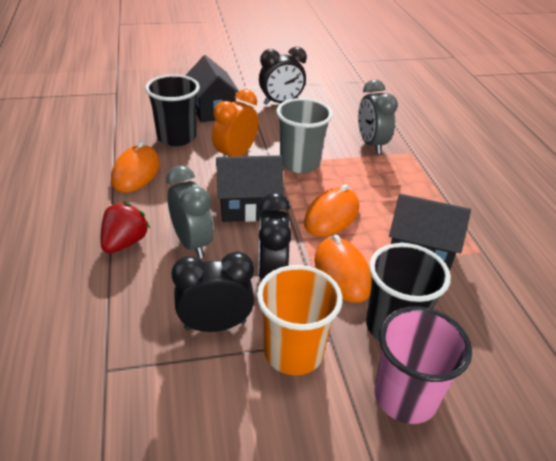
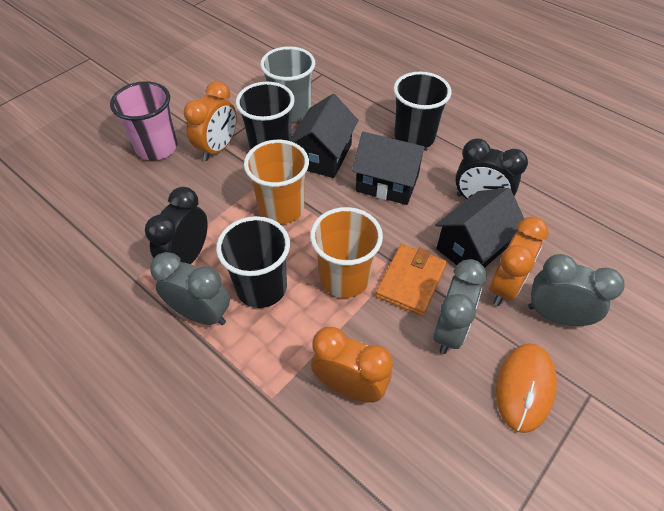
black clock: 3 -> 2
black cup: 2 -> 3
grey clock: 2 -> 3
orange clock: 1 -> 3
orange cup: 1 -> 2
orange mouse: 3 -> 1
orange wallet: 0 -> 1
red strawberry: 1 -> 0

